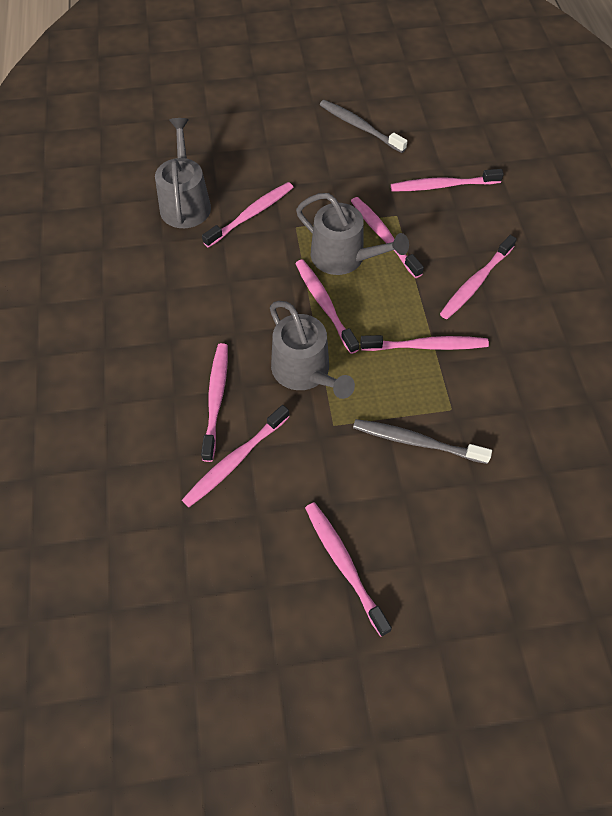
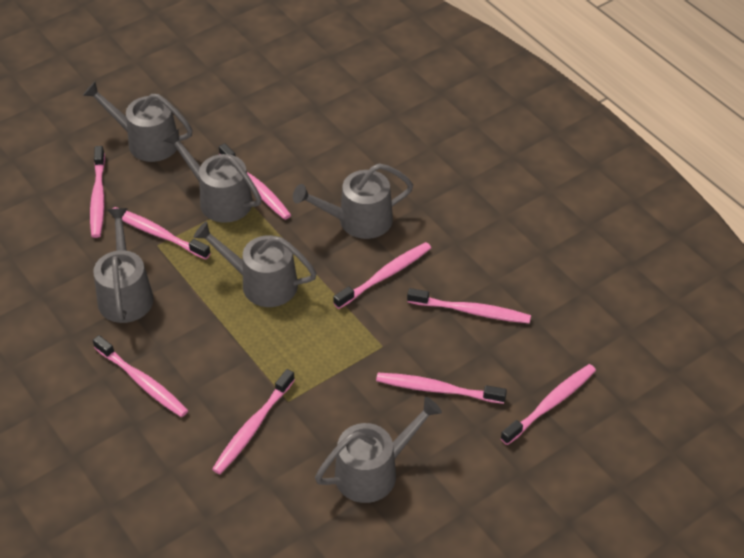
grey toothbrush: 2 -> 0
grey watering can: 3 -> 6

